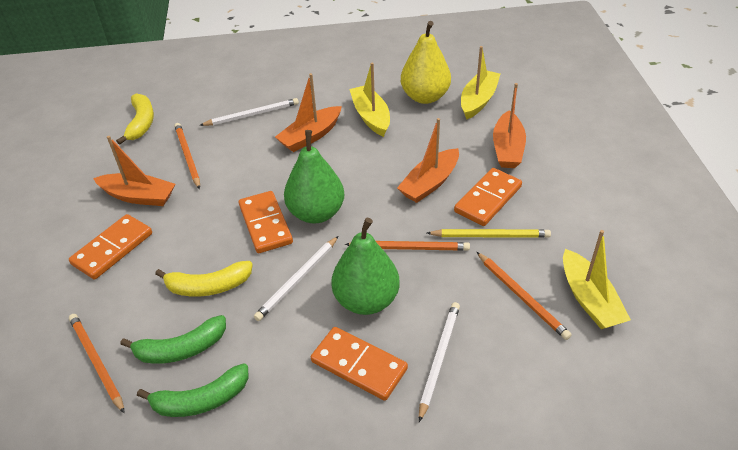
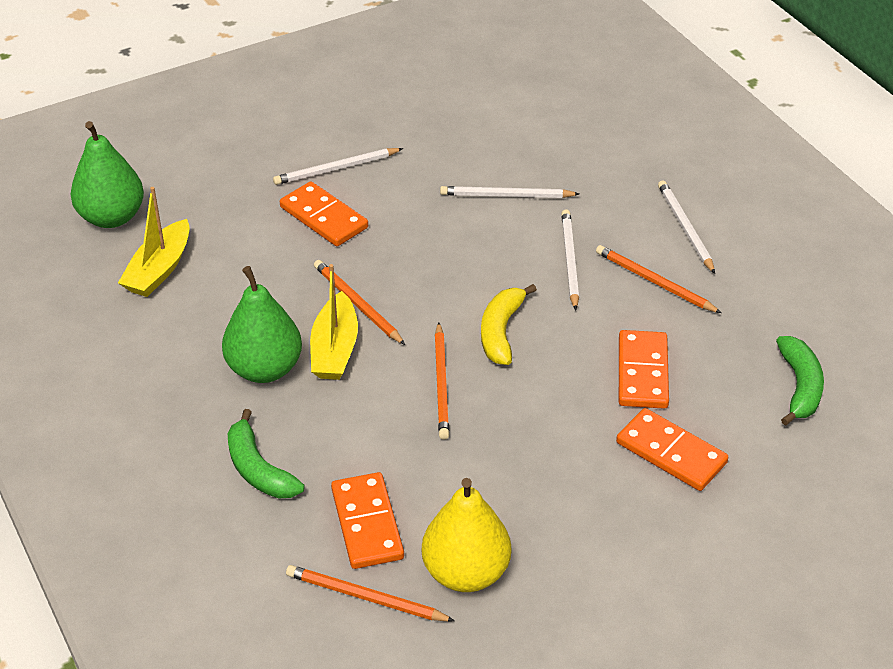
orange boat: 4 -> 0
white pencil: 3 -> 4
yellow banana: 2 -> 1
yellow boat: 3 -> 2
yellow pencil: 1 -> 0

